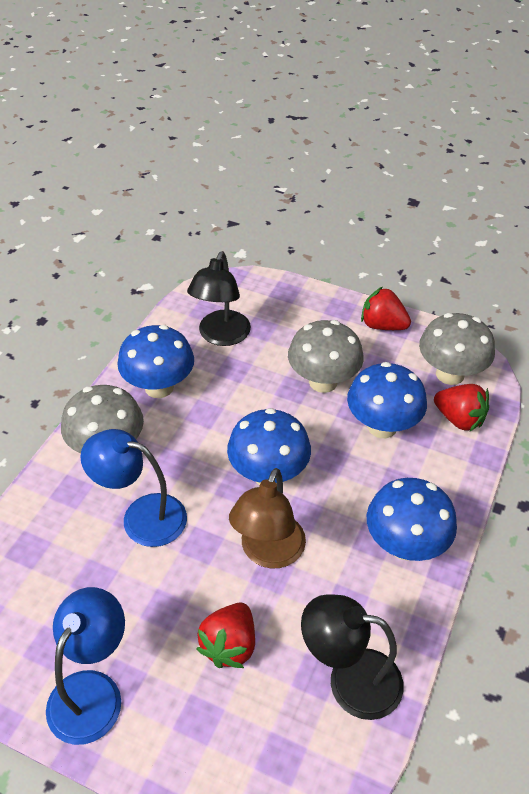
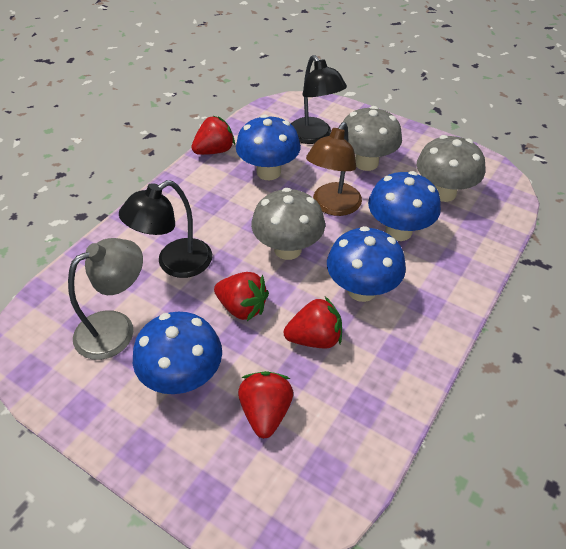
blue lamp: 2 -> 0
grey lamp: 0 -> 1
red strawberry: 3 -> 4

